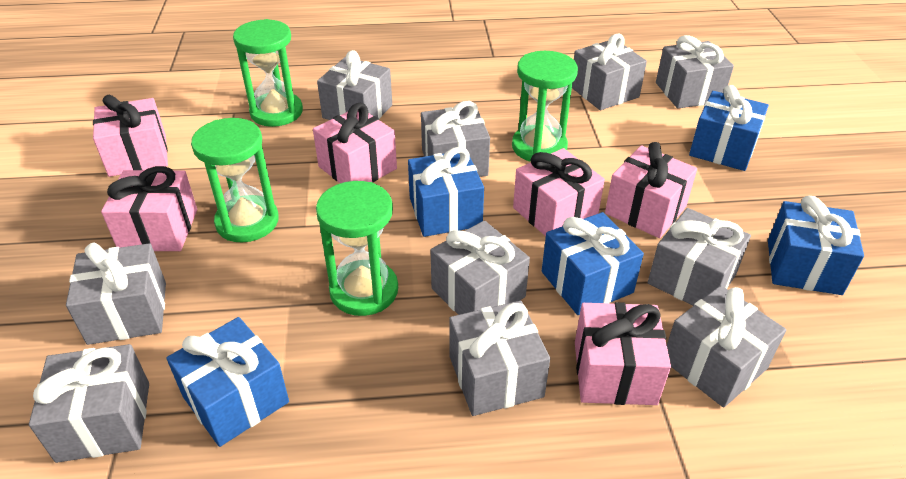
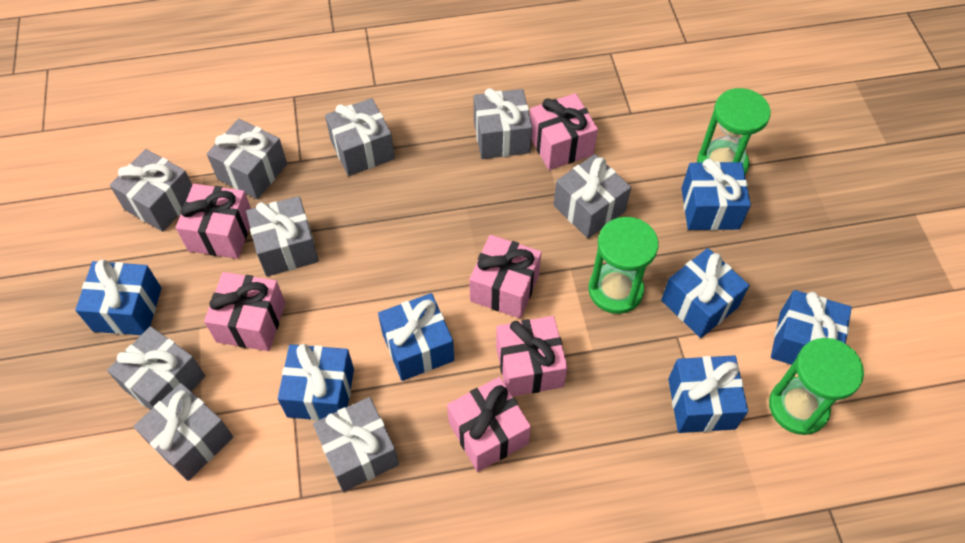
blue gift: 5 -> 7
green hourglass: 4 -> 3
grey gift: 10 -> 9

